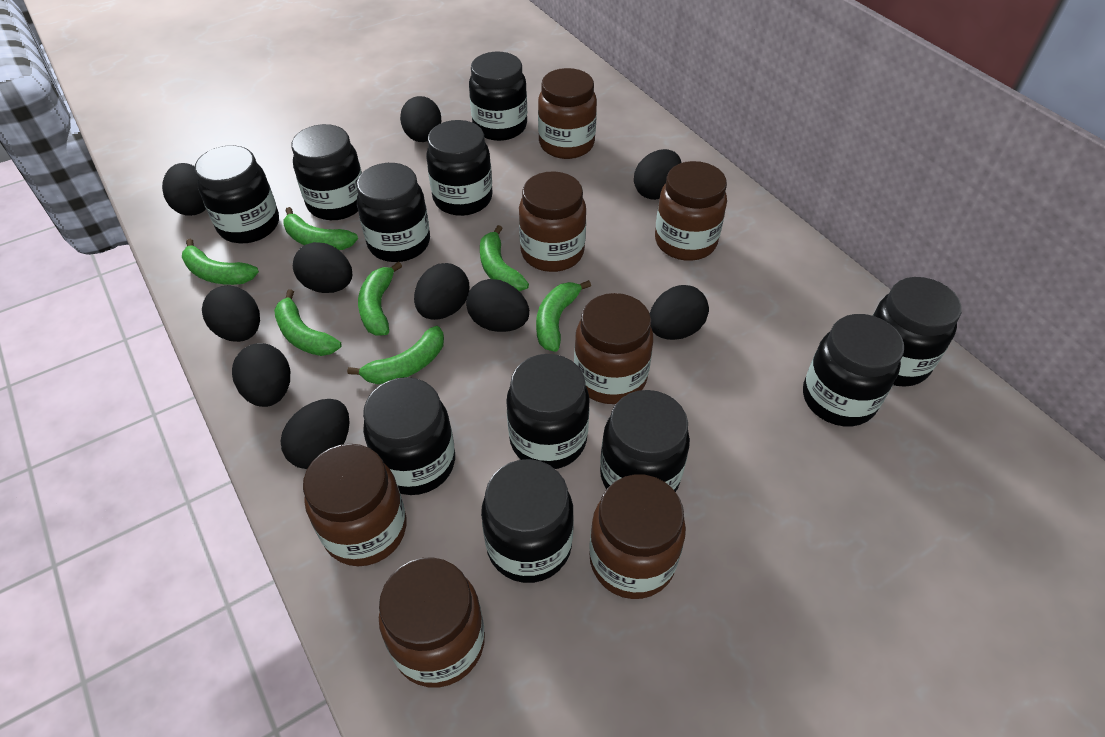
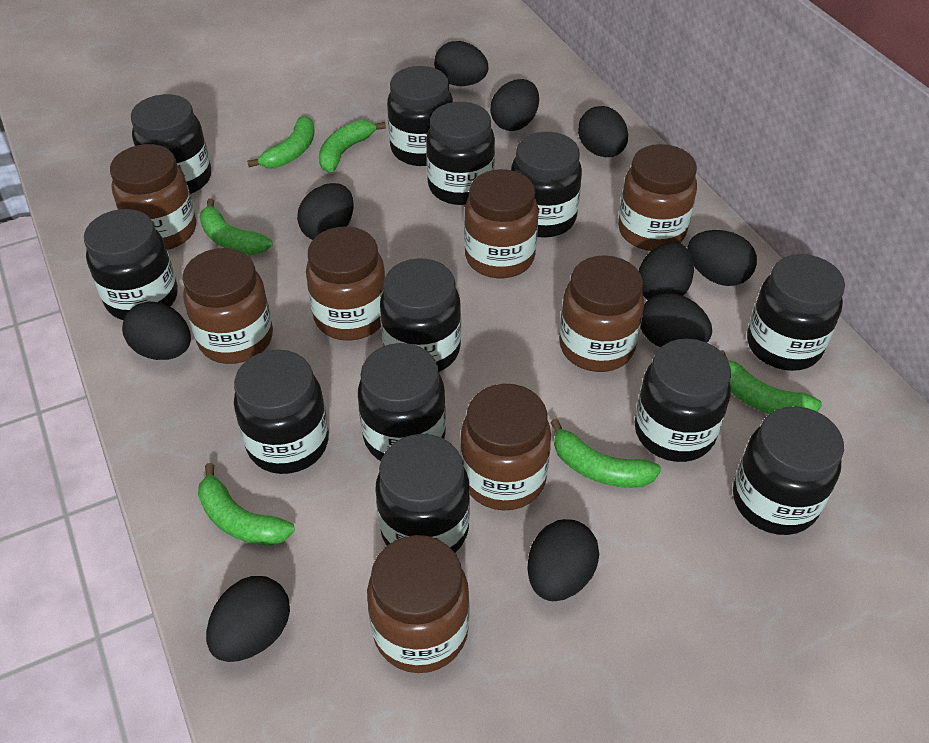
black jar: 11 -> 12
brown jar: 7 -> 8
green banana: 7 -> 6

